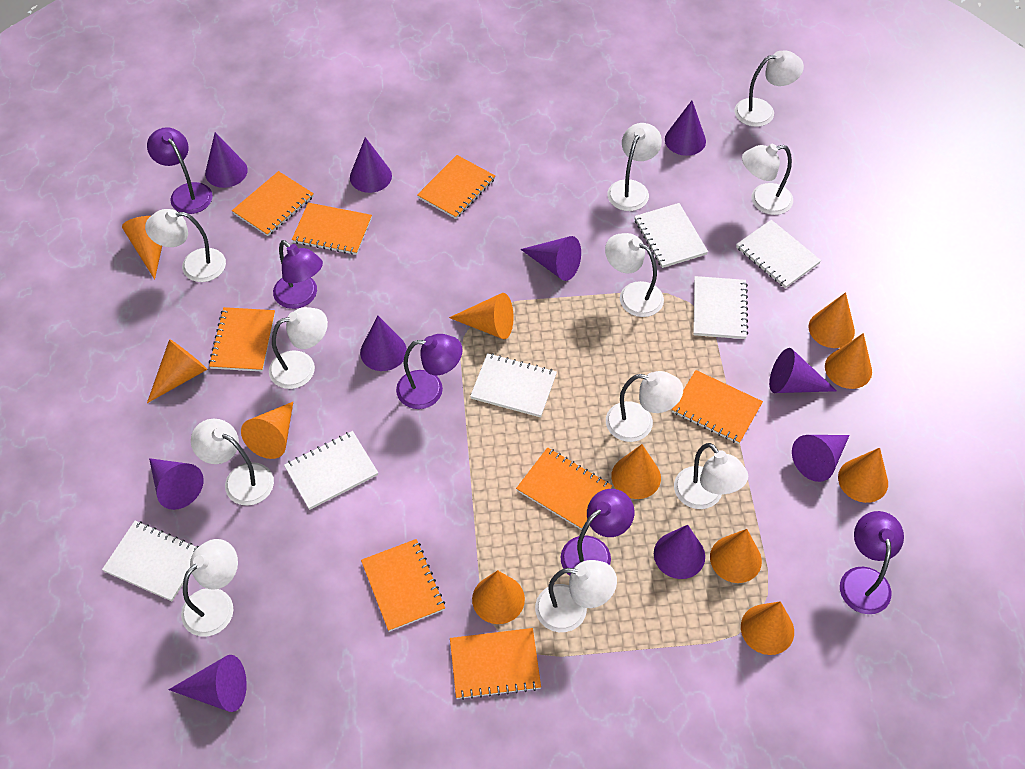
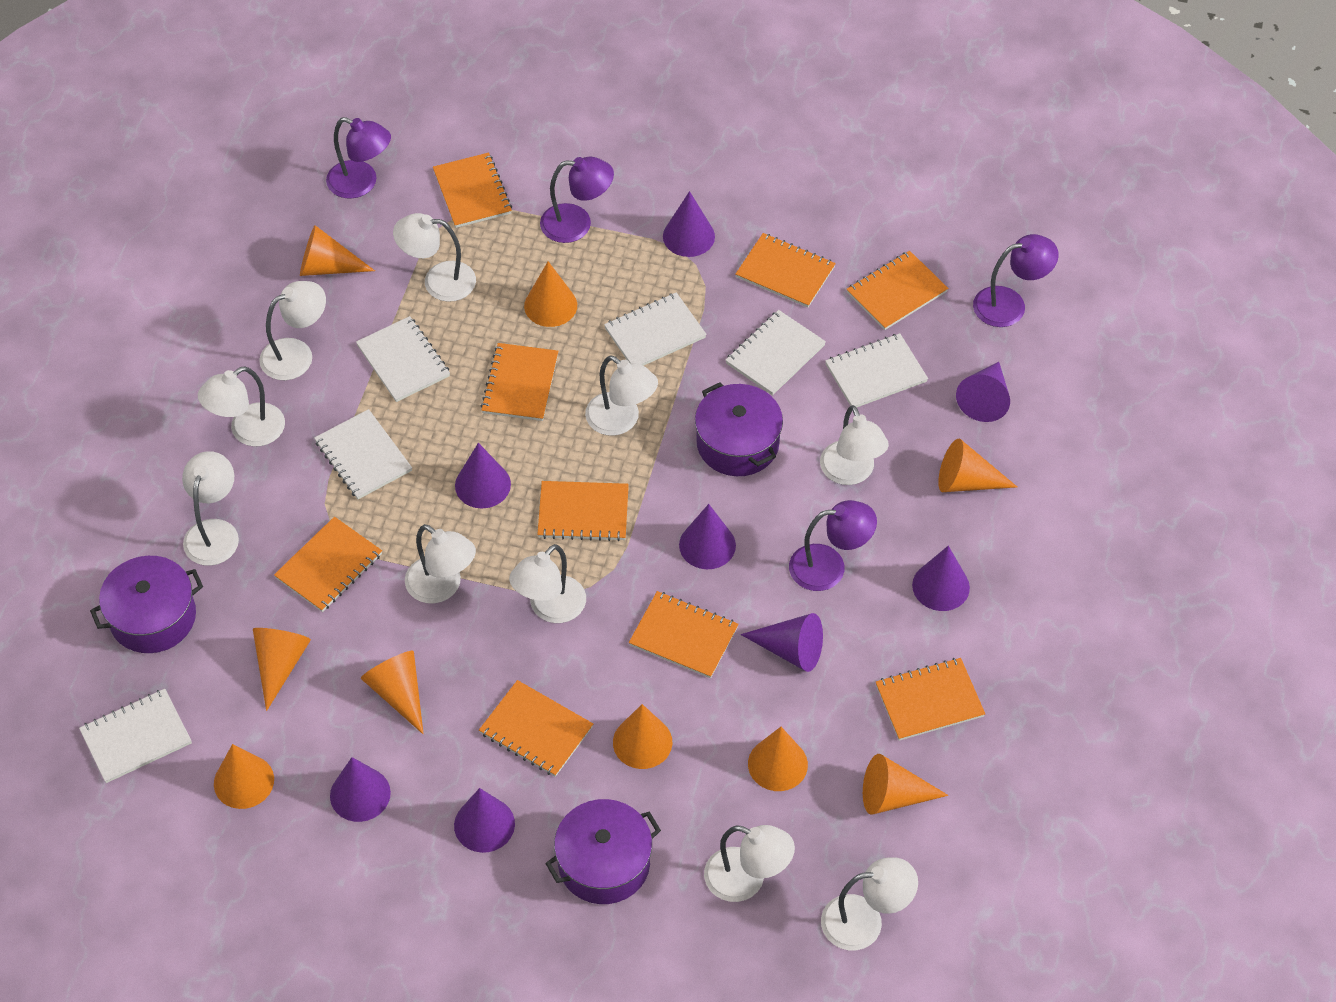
orange cone: 11 -> 9
orange notebook: 8 -> 9
purple cone: 10 -> 8
purple lamp: 5 -> 4
purple pot: 0 -> 3
white lamp: 11 -> 10

